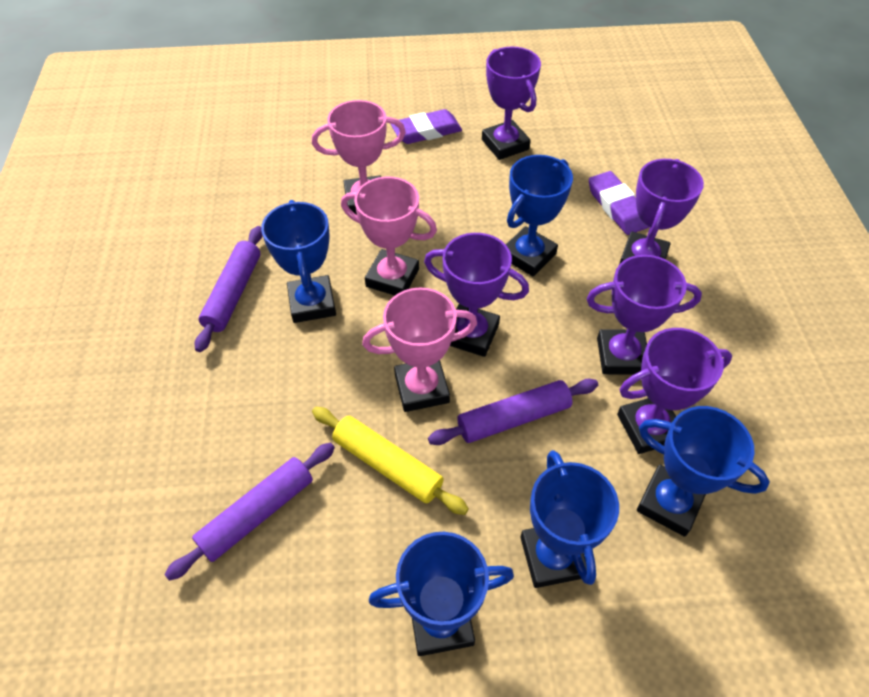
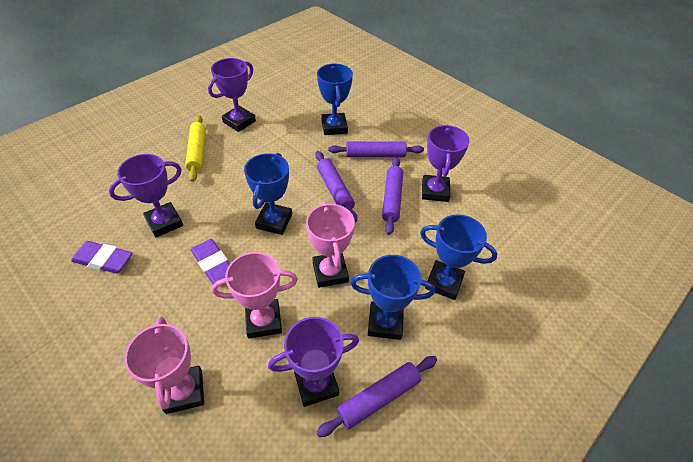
blue trophy: 5 -> 4
purple rolling pin: 3 -> 4
purple trophy: 5 -> 4

